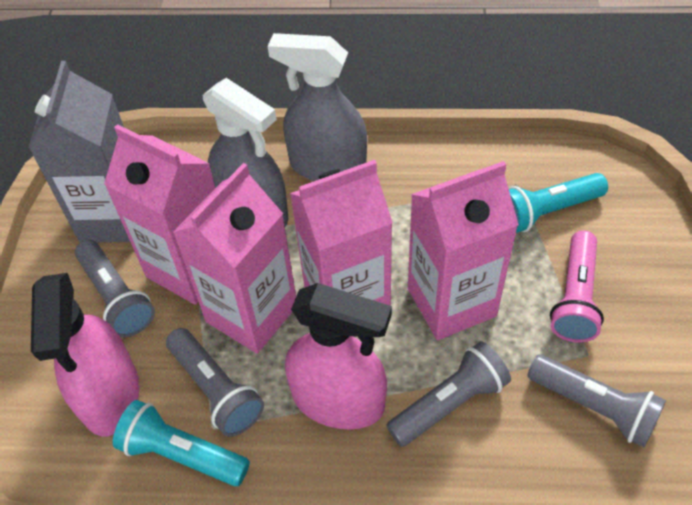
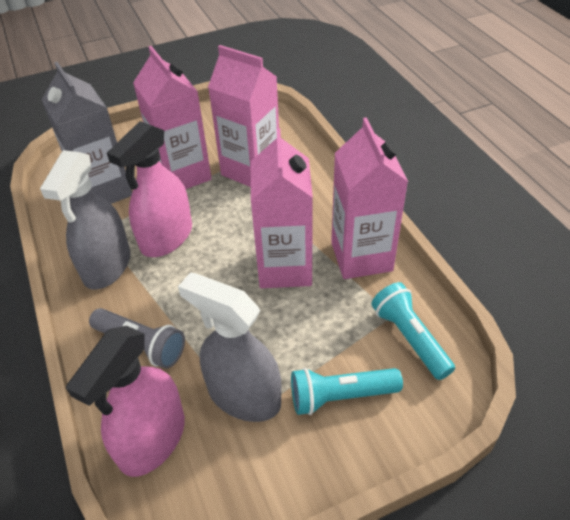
grey flashlight: 4 -> 1
pink flashlight: 1 -> 0

